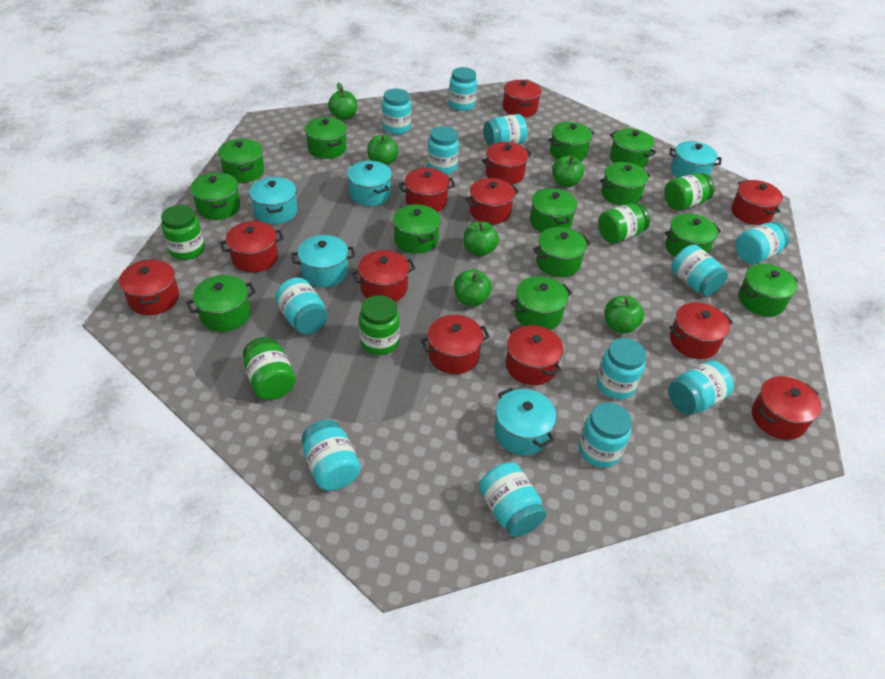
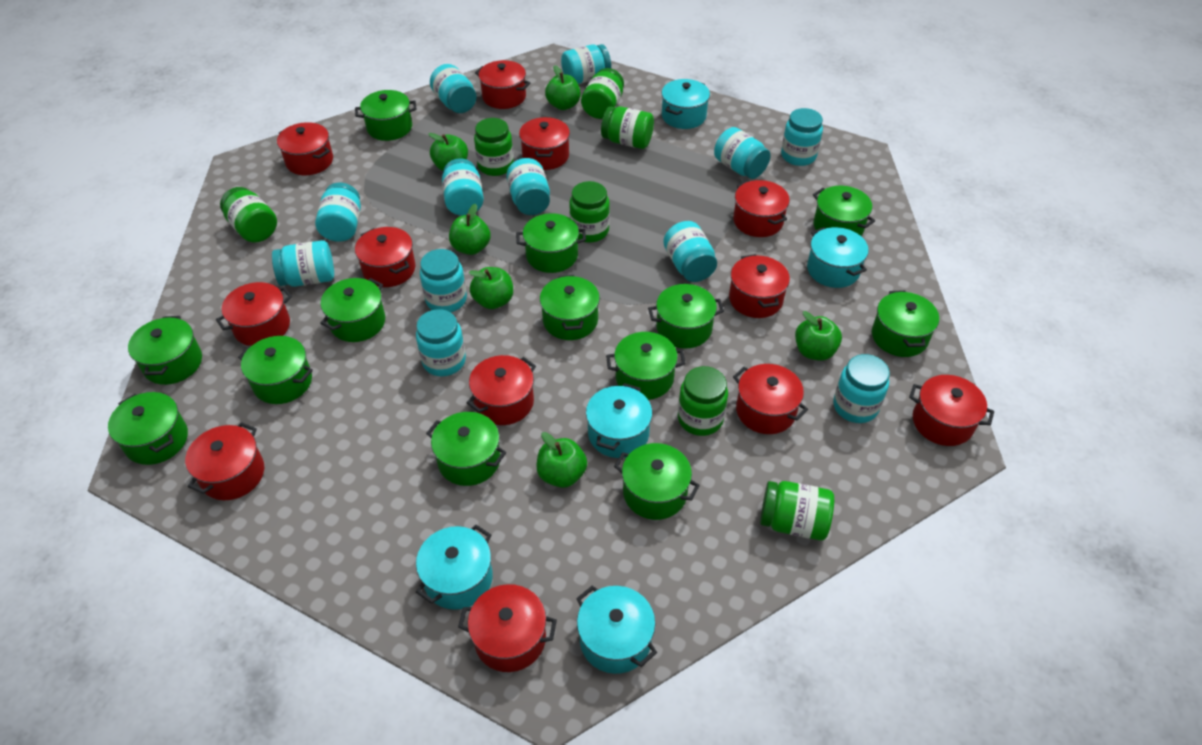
green jar: 5 -> 7

